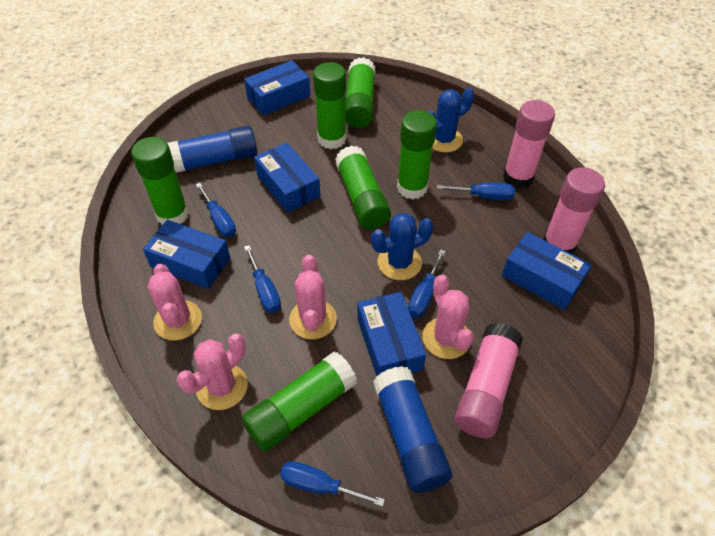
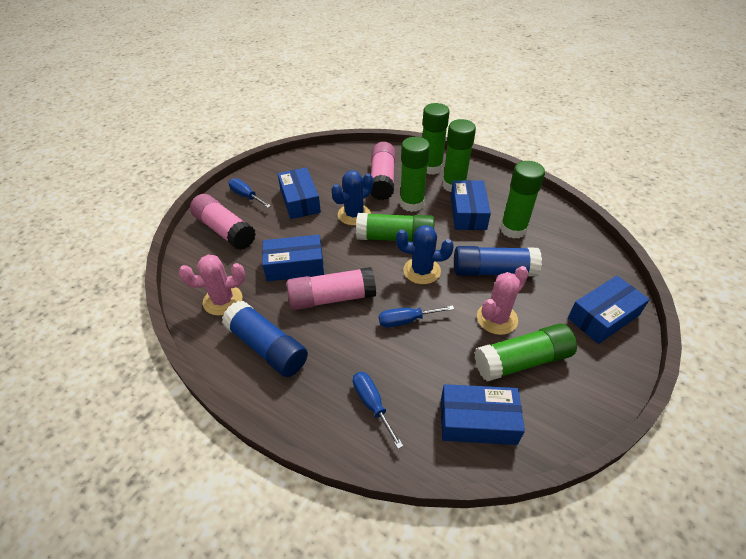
blue screwdriver: 5 -> 3
pink cactus: 4 -> 2

